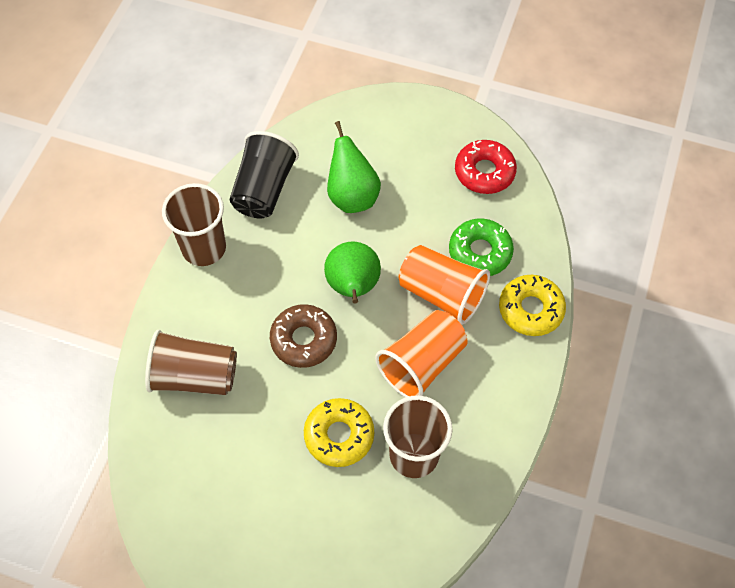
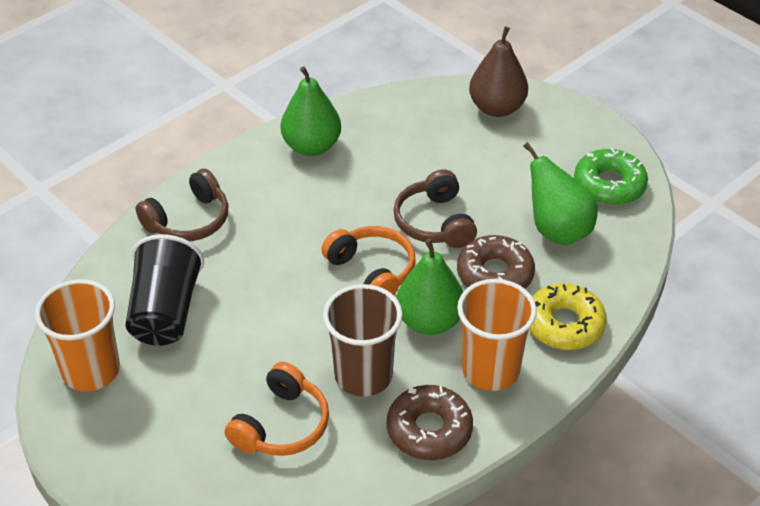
brown cup: 3 -> 1
brown donut: 1 -> 2
brown headphones: 0 -> 2
brown pear: 0 -> 1
green pear: 2 -> 3
orange headphones: 0 -> 2
red donut: 1 -> 0
yellow donut: 2 -> 1

